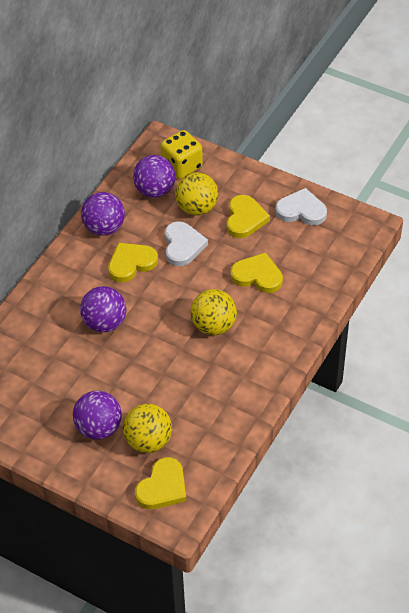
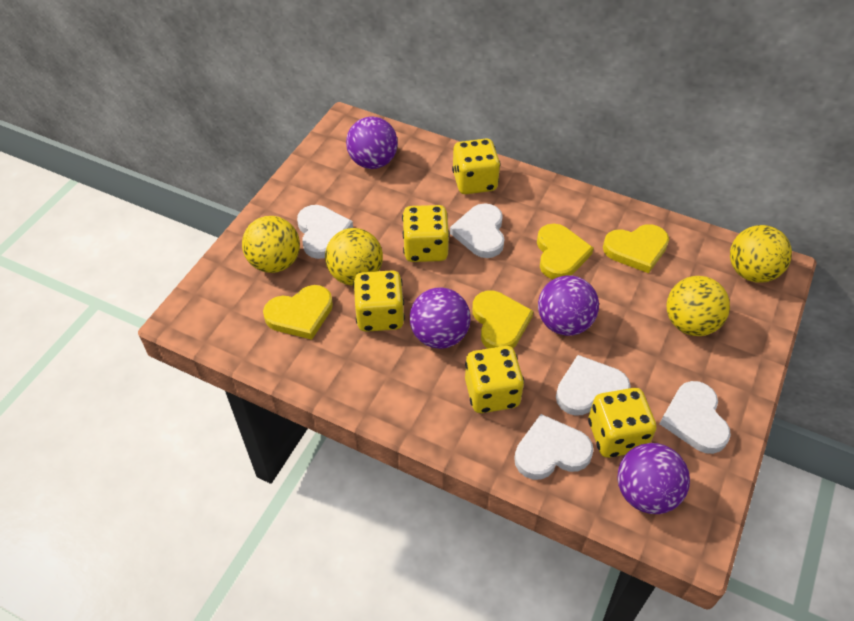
white heart: 2 -> 5
yellow ball: 3 -> 4
yellow dice: 1 -> 5

